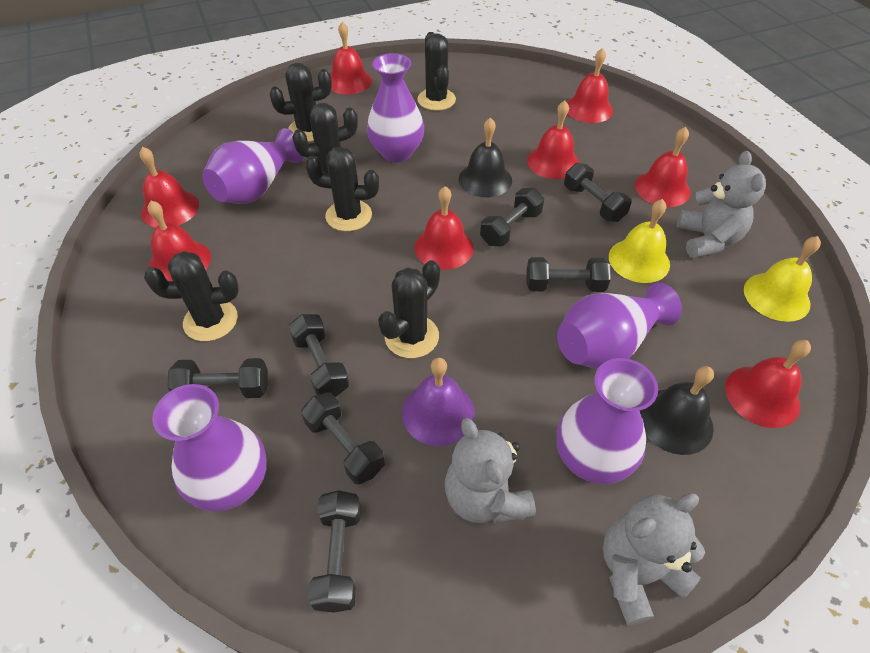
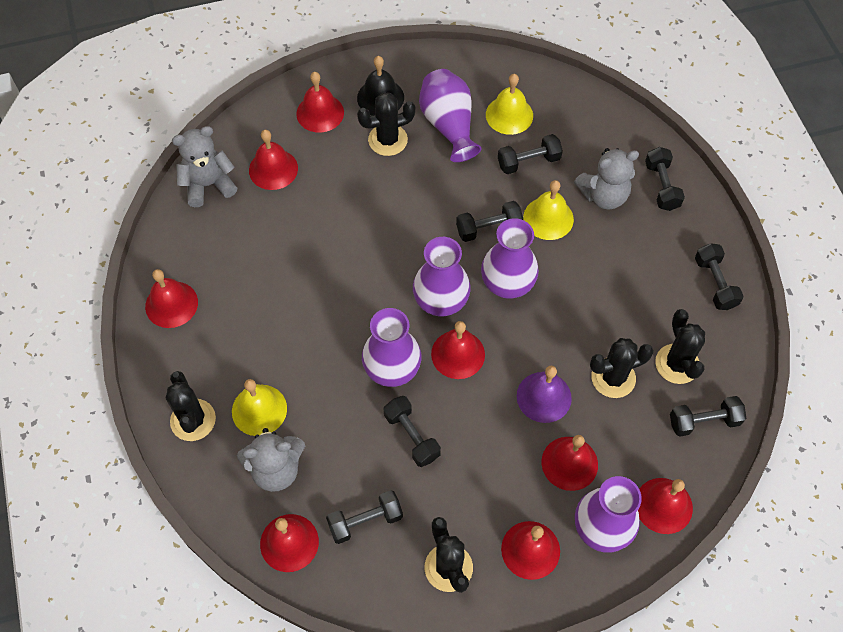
black bell: 2 -> 1
black cactus: 6 -> 5
yellow bell: 2 -> 3

